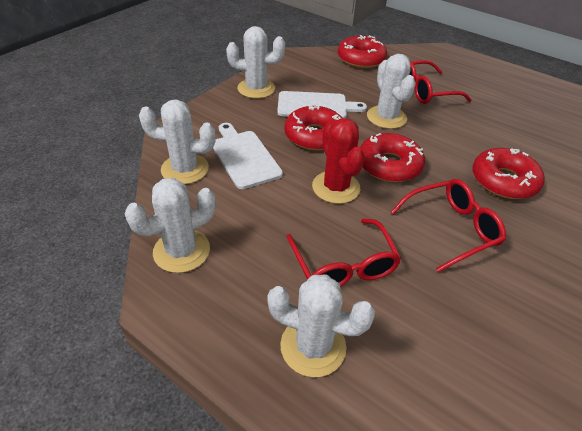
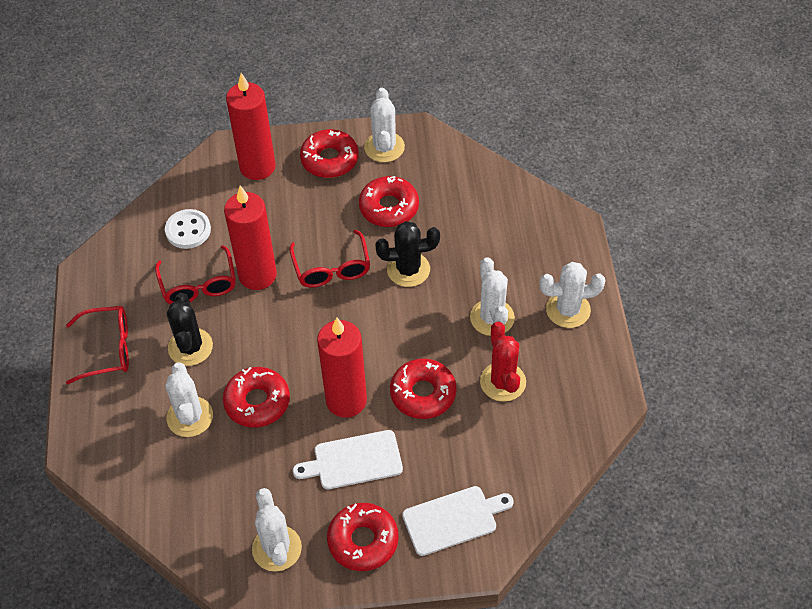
black cactus: 0 -> 2
red candle: 0 -> 3
red donut: 4 -> 5
white button: 0 -> 1

